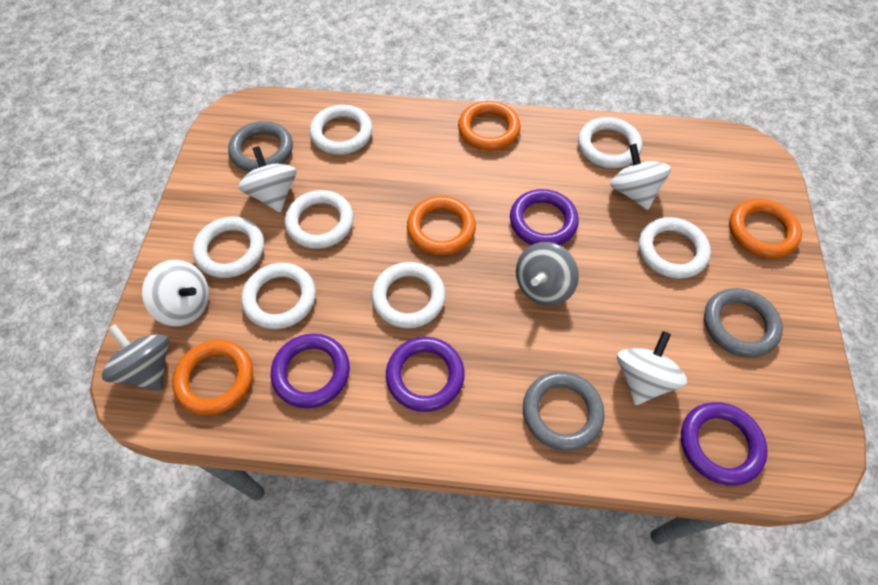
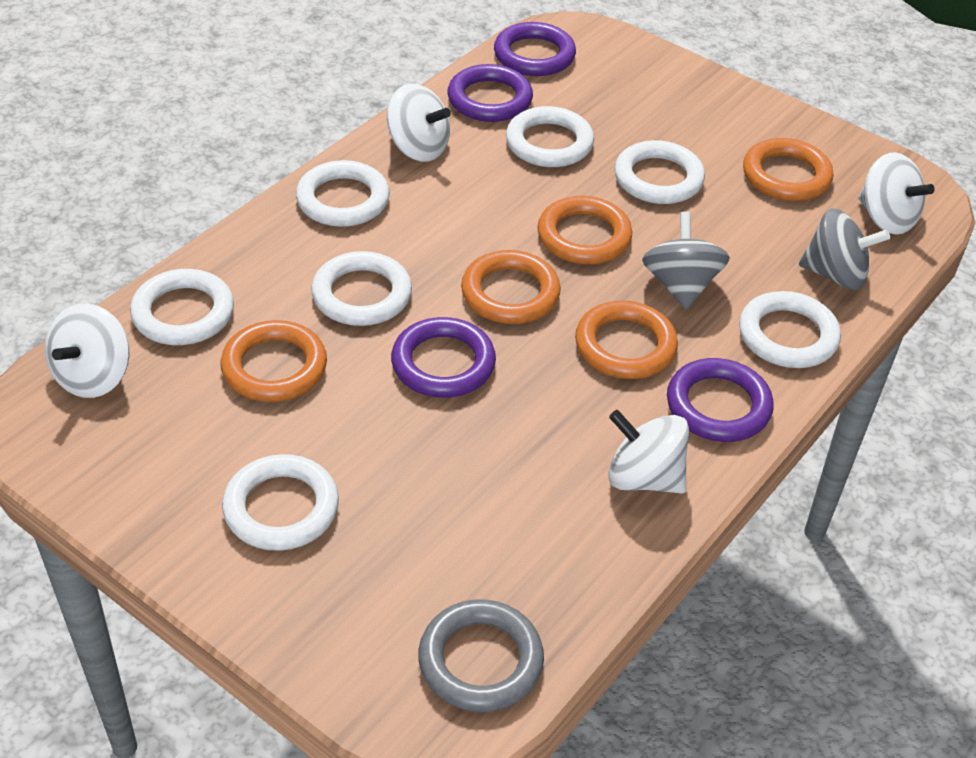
grey ring: 3 -> 1
orange ring: 4 -> 5

